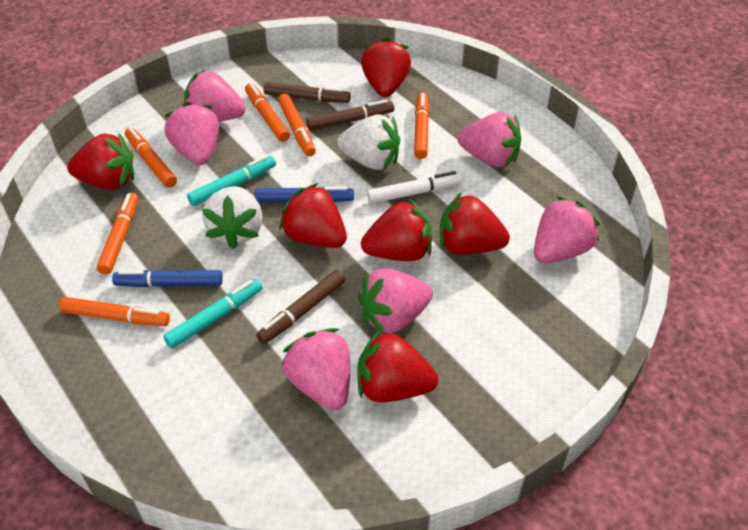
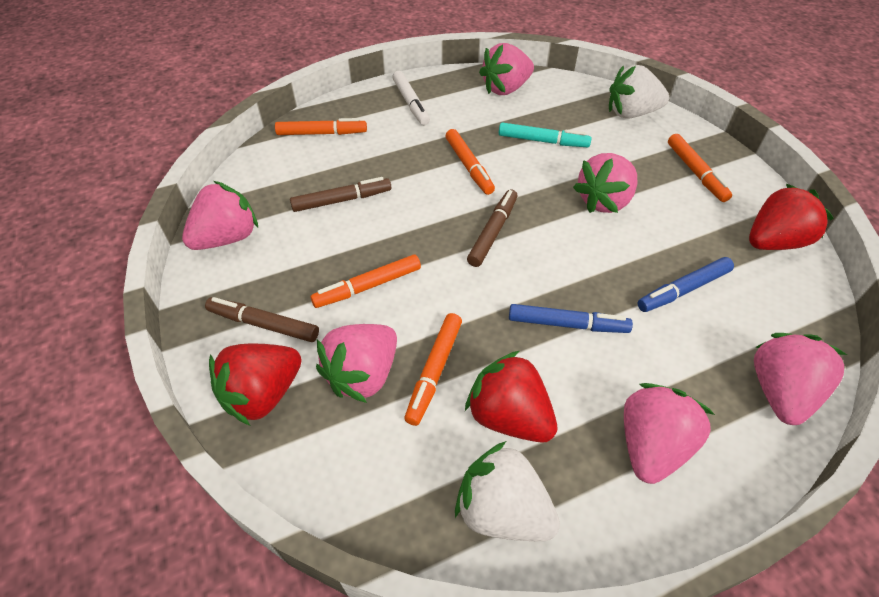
orange marker: 6 -> 5
red strawberry: 6 -> 3
turquoise marker: 2 -> 1

